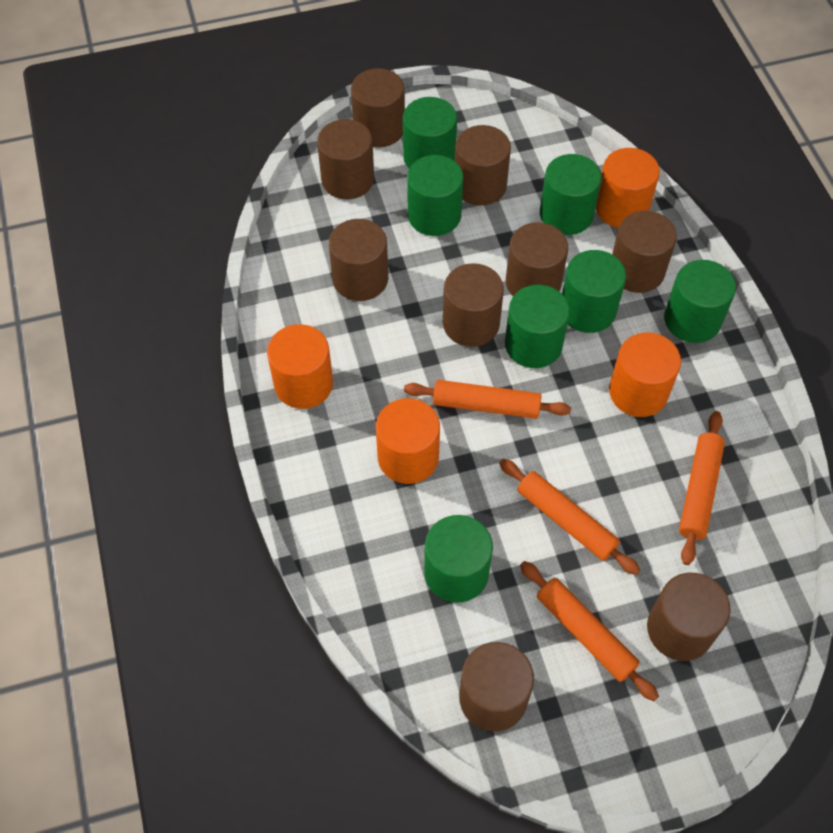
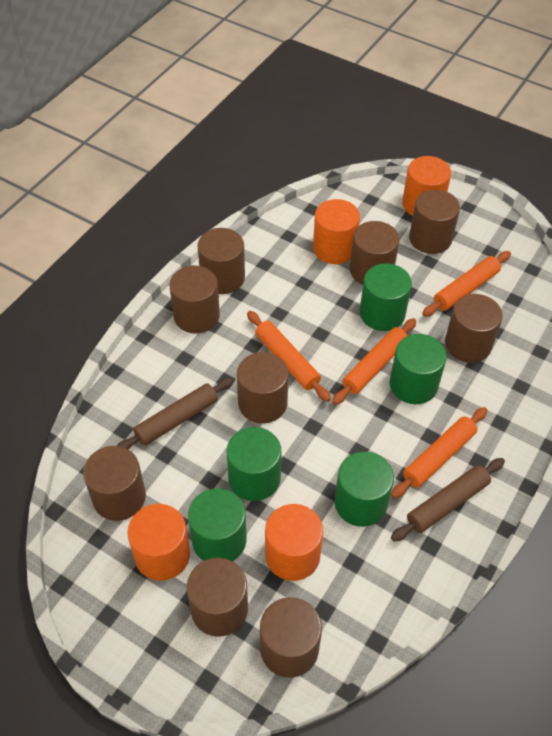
brown rolling pin: 0 -> 2
green cylinder: 7 -> 5

